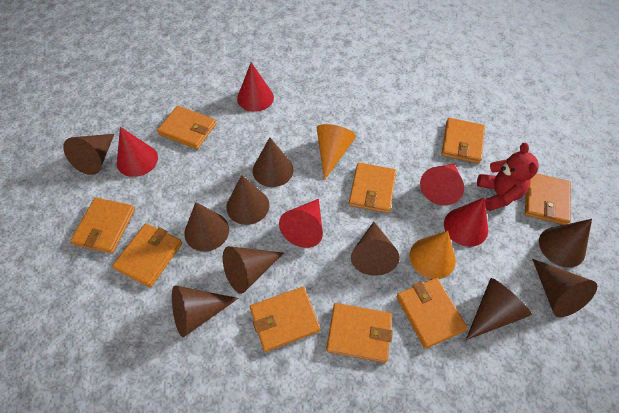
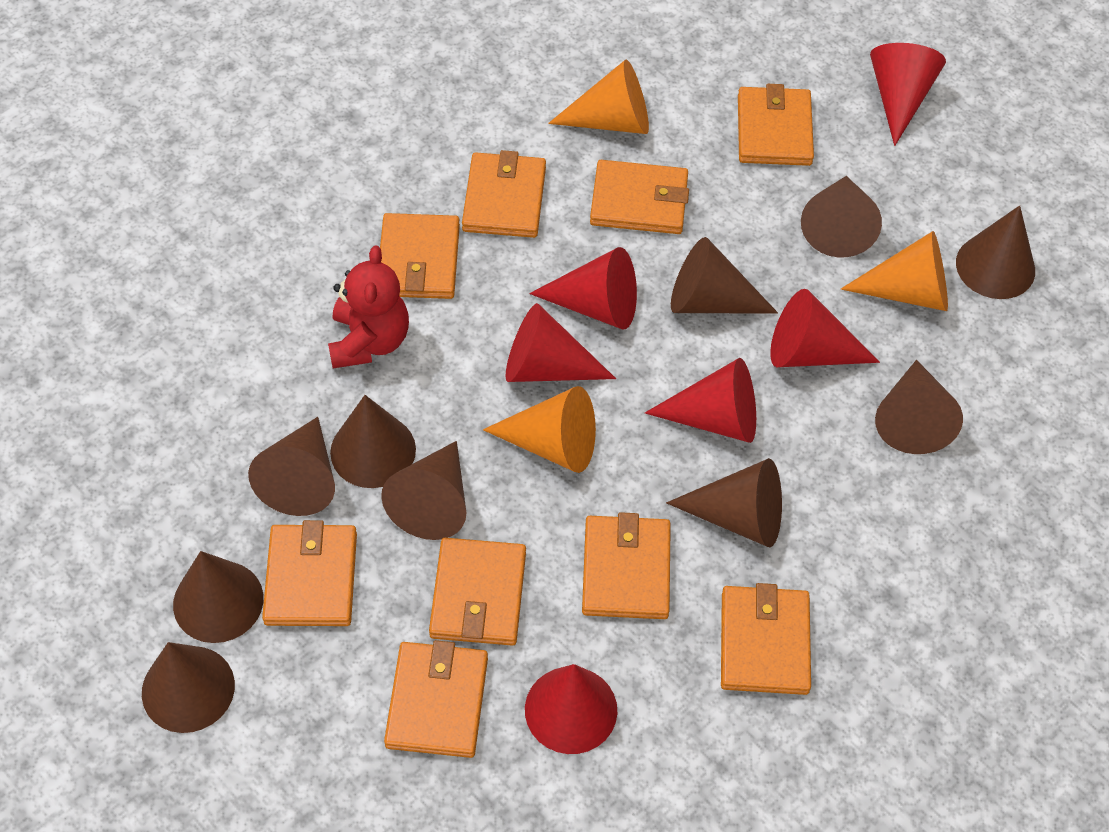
orange cone: 2 -> 3
red cone: 5 -> 6

